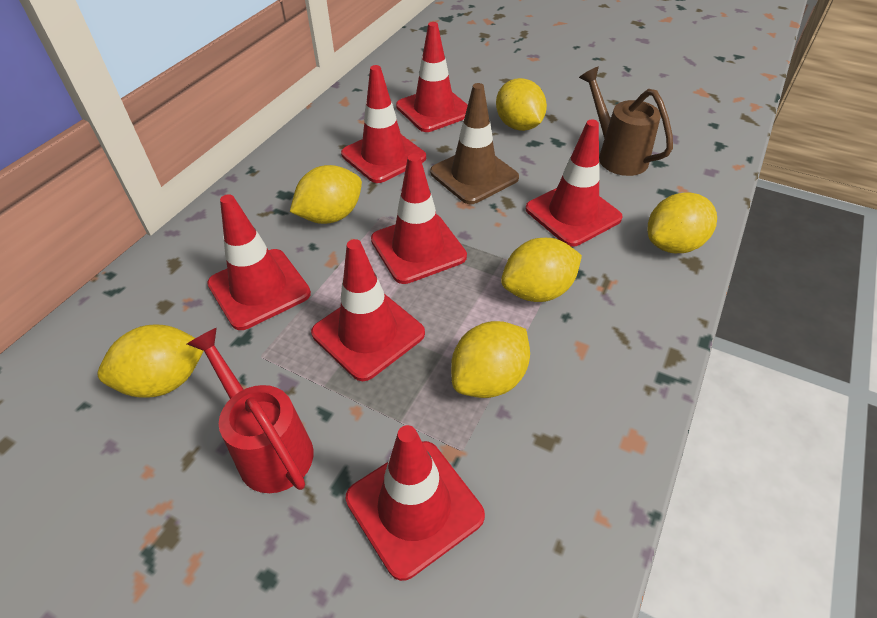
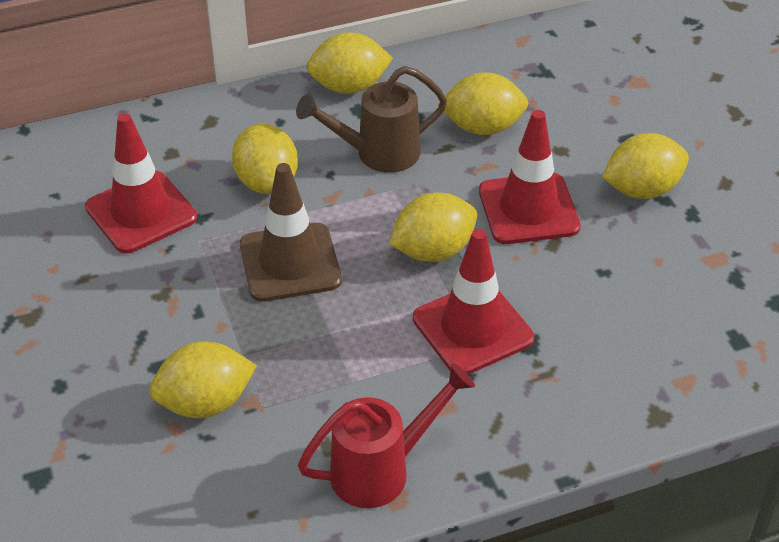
red traffic cone: 7 -> 3

